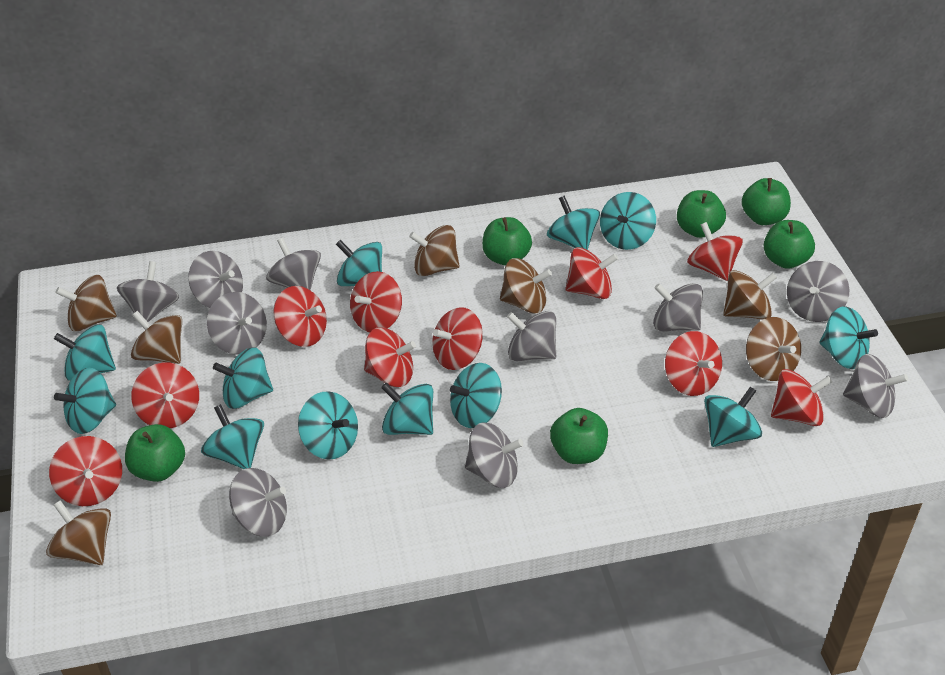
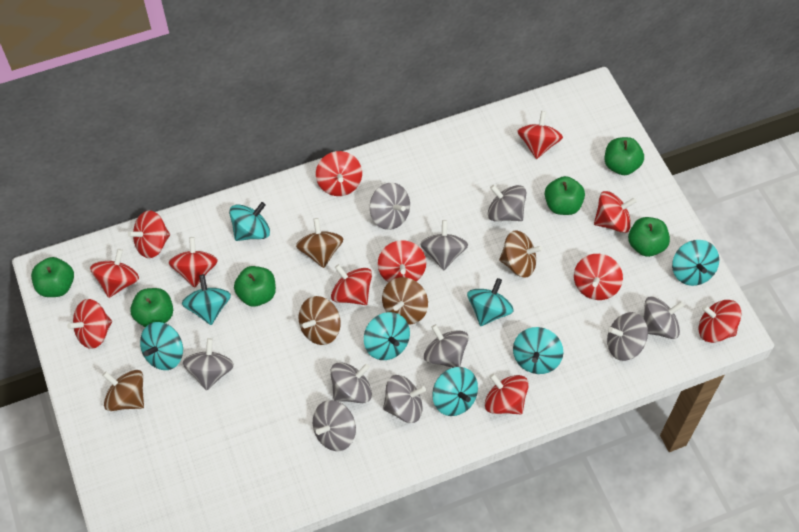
brown spinning top: 7 -> 5
red spinning top: 10 -> 12
turquoise spinning top: 12 -> 8

